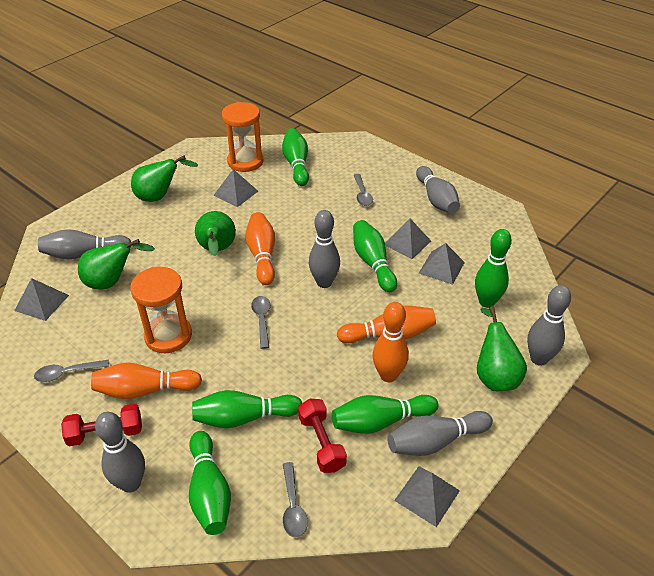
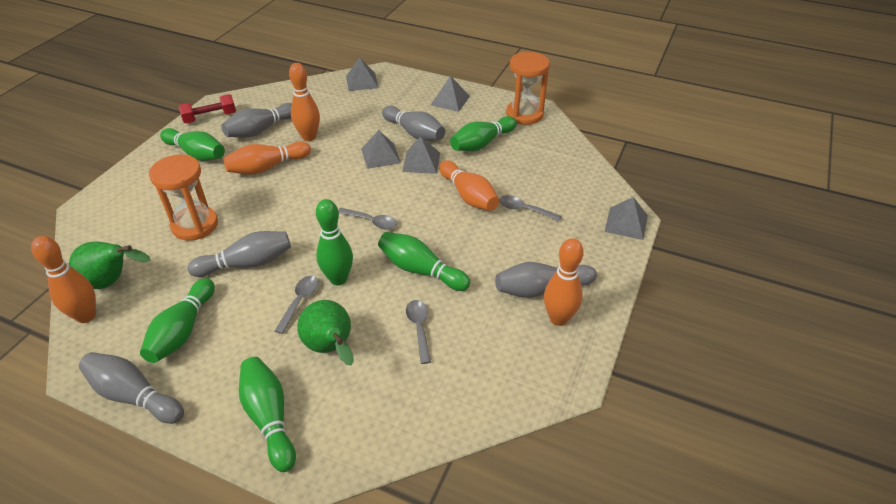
green pear: 4 -> 2
grey bowling pin: 6 -> 5
orange bowling pin: 4 -> 5
red dumbbell: 2 -> 1

